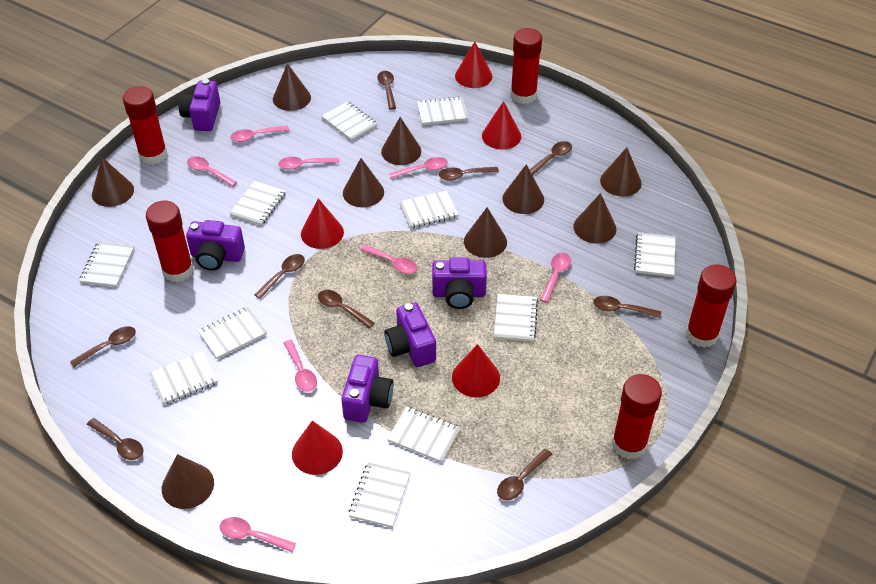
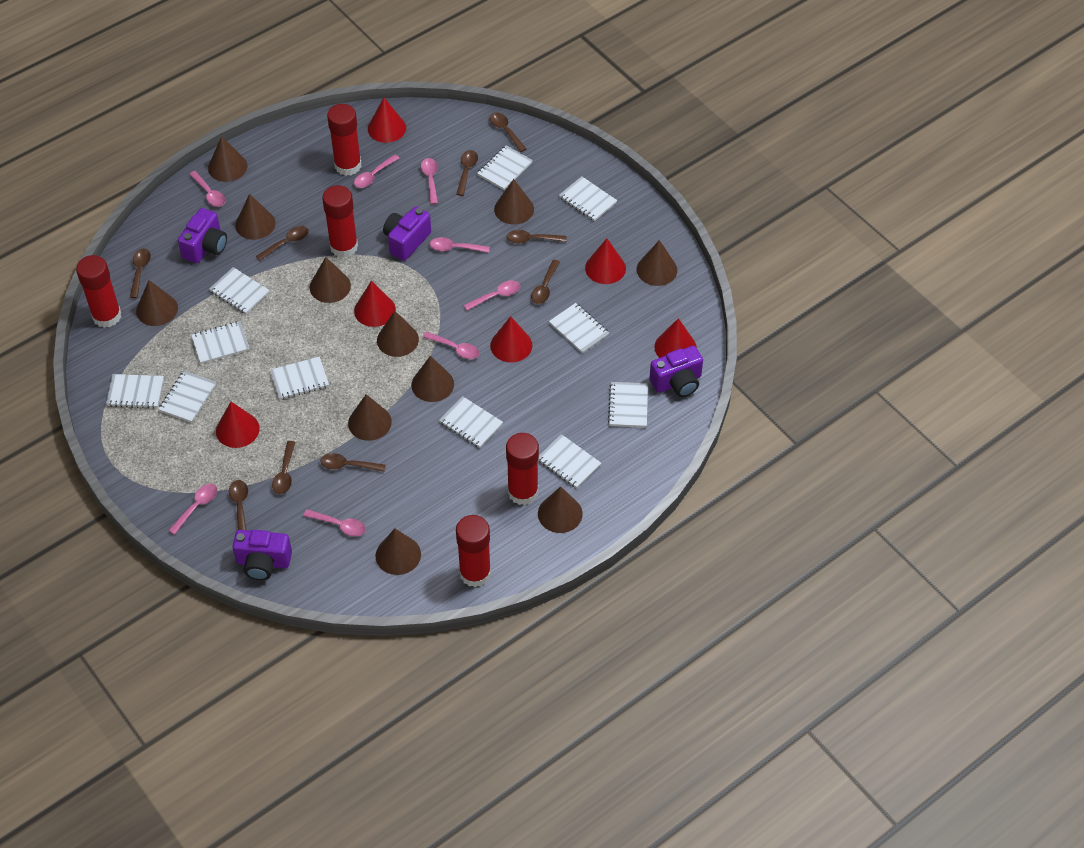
brown cone: 9 -> 11
purple camera: 5 -> 4
red cone: 5 -> 6

